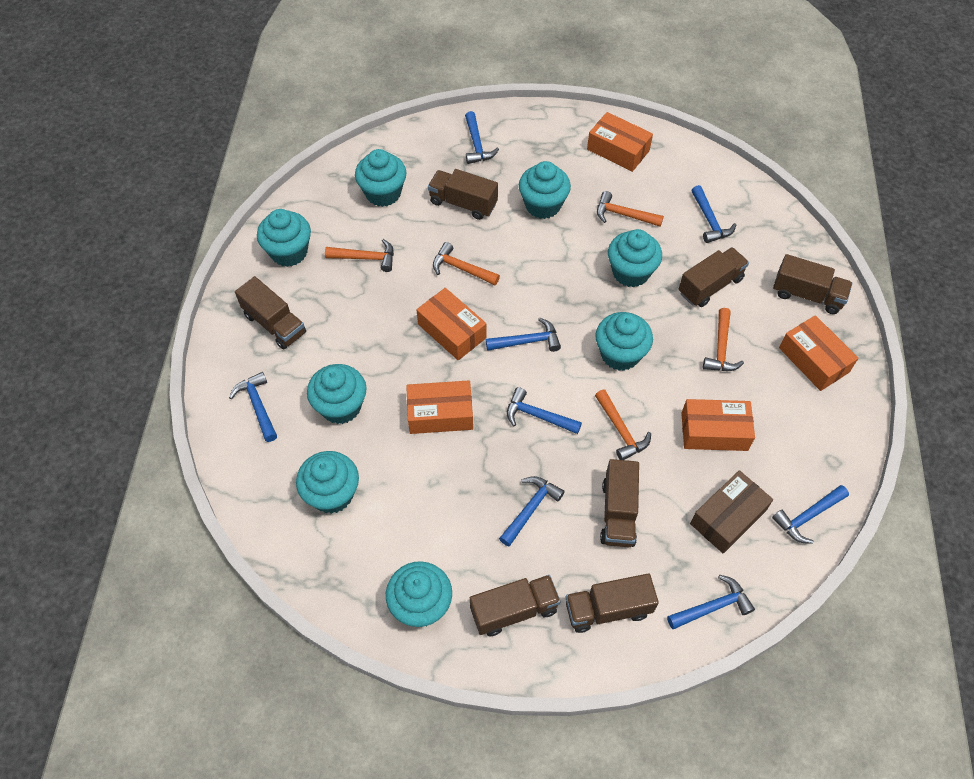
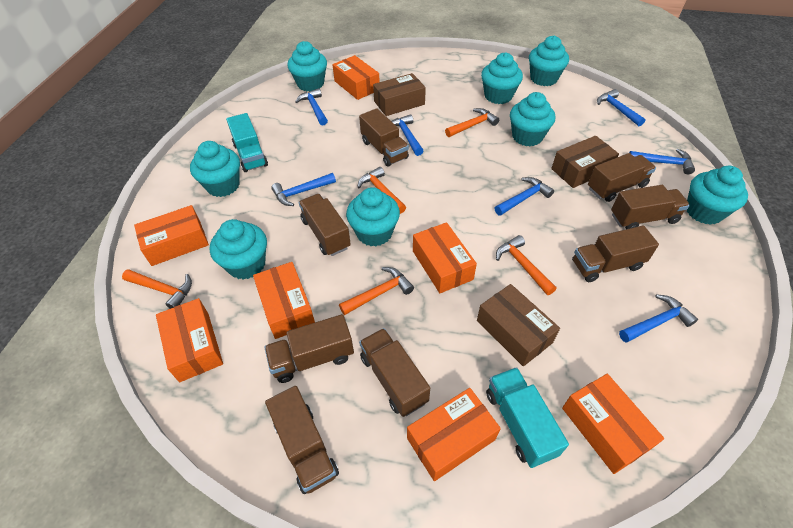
blue hammer: 8 -> 7
brown box: 1 -> 3
brown truck: 7 -> 8
orange box: 5 -> 7
turquoise truck: 0 -> 2

